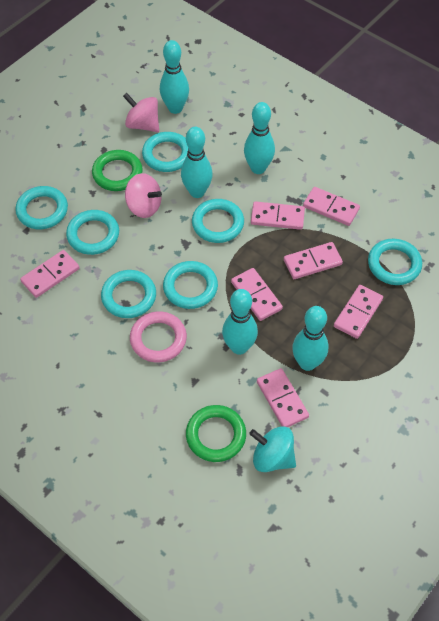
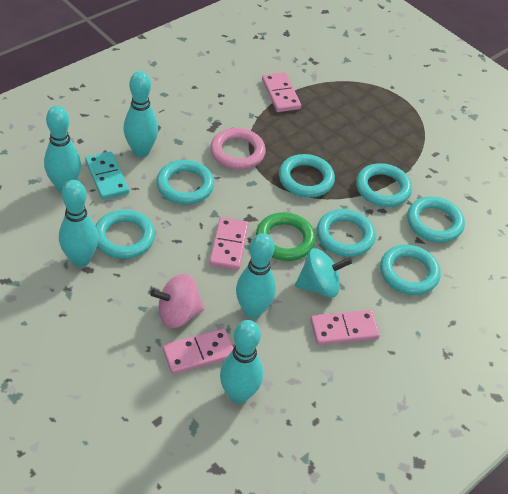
green ring: 2 -> 1
pink domino: 7 -> 4
pink spinning top: 2 -> 1
turquoise domino: 0 -> 1

